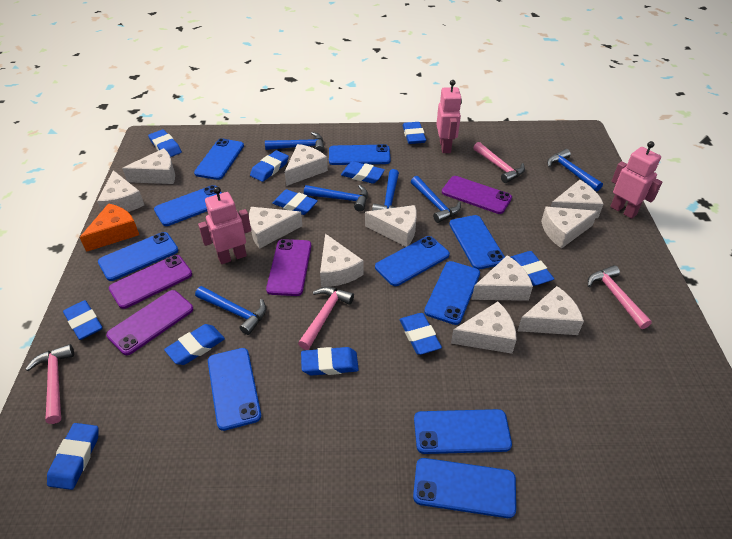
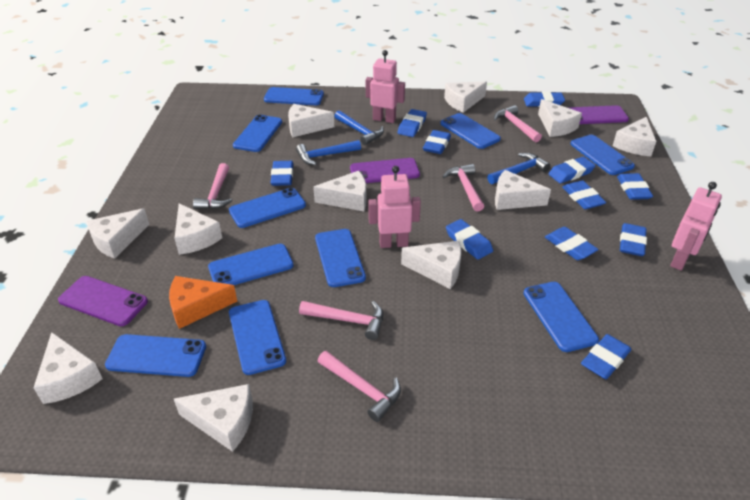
blue hammer: 6 -> 3
pink hammer: 4 -> 5
purple phone: 4 -> 3

